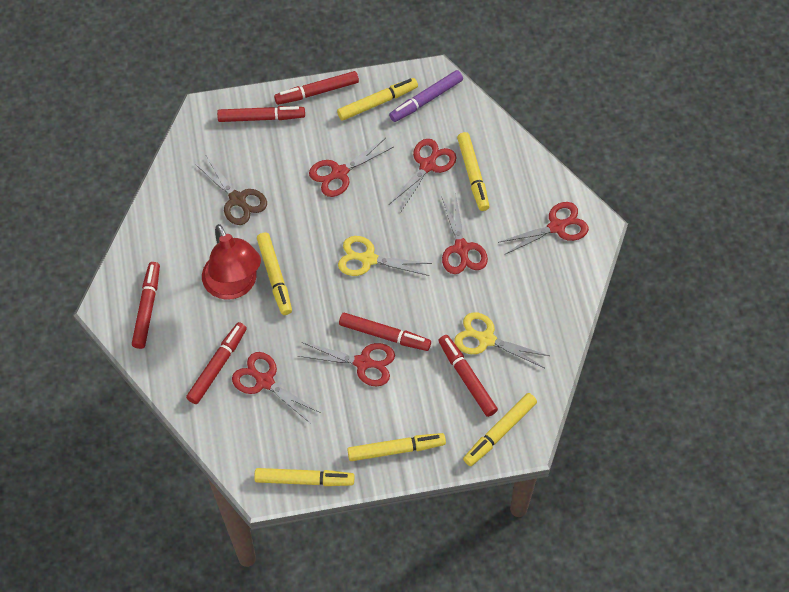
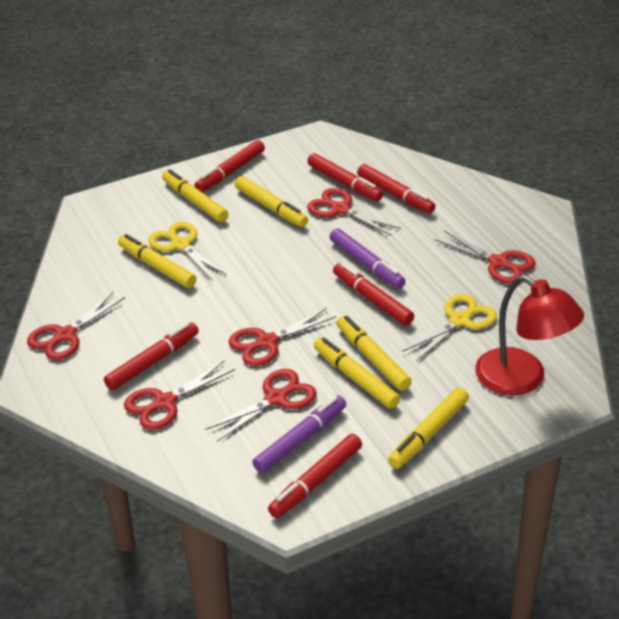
brown scissors: 1 -> 0
purple marker: 1 -> 2

